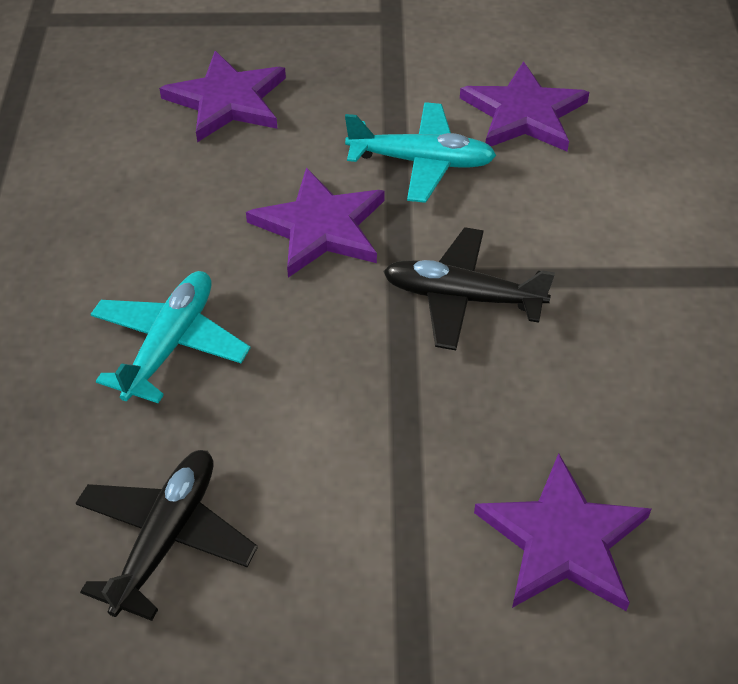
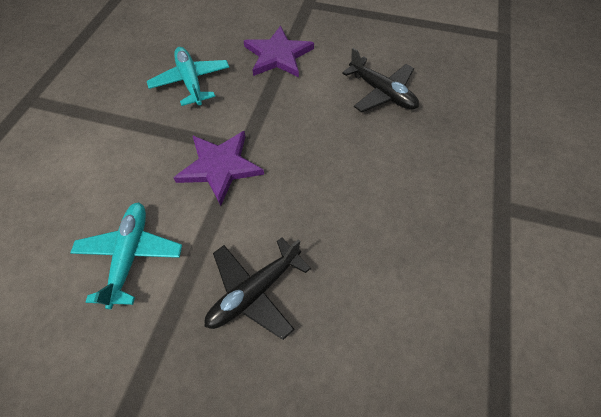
purple star: 4 -> 2

